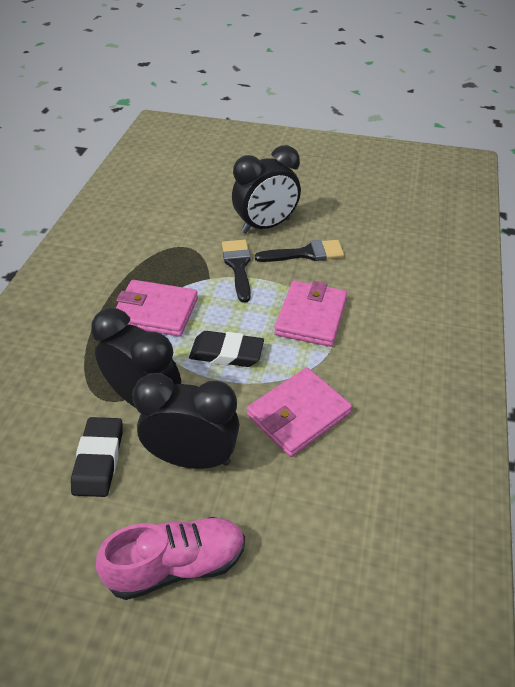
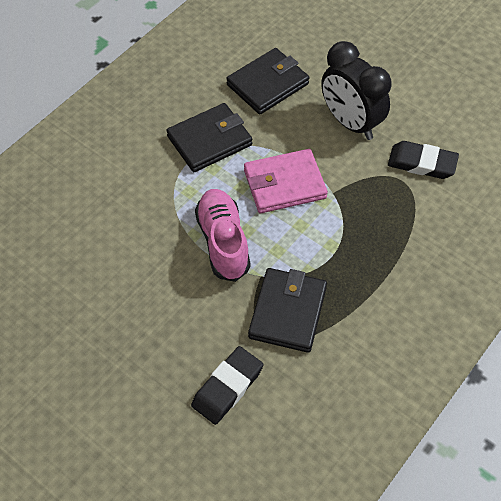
black brush: 2 -> 0
black clock: 3 -> 1
black wallet: 0 -> 3
pink wallet: 3 -> 1

